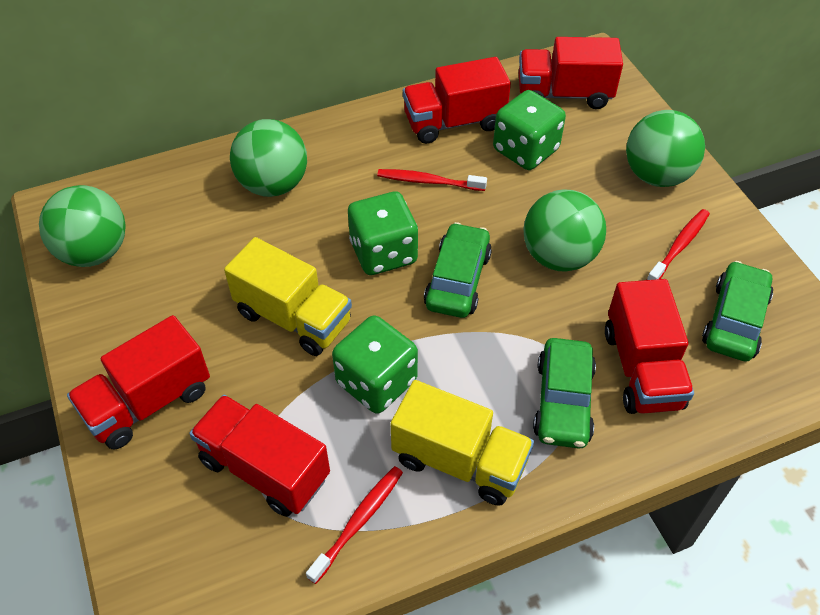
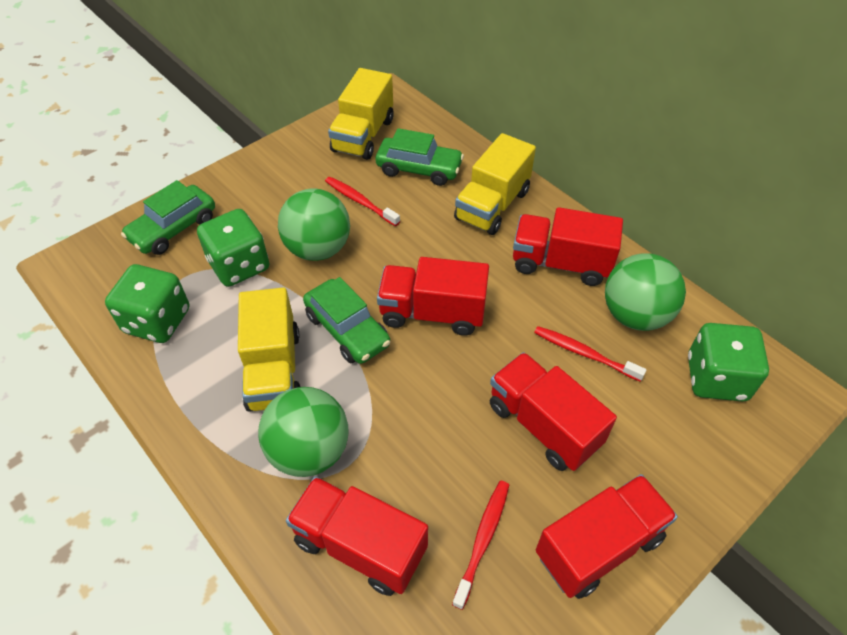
green ball: 4 -> 3
yellow truck: 2 -> 3

